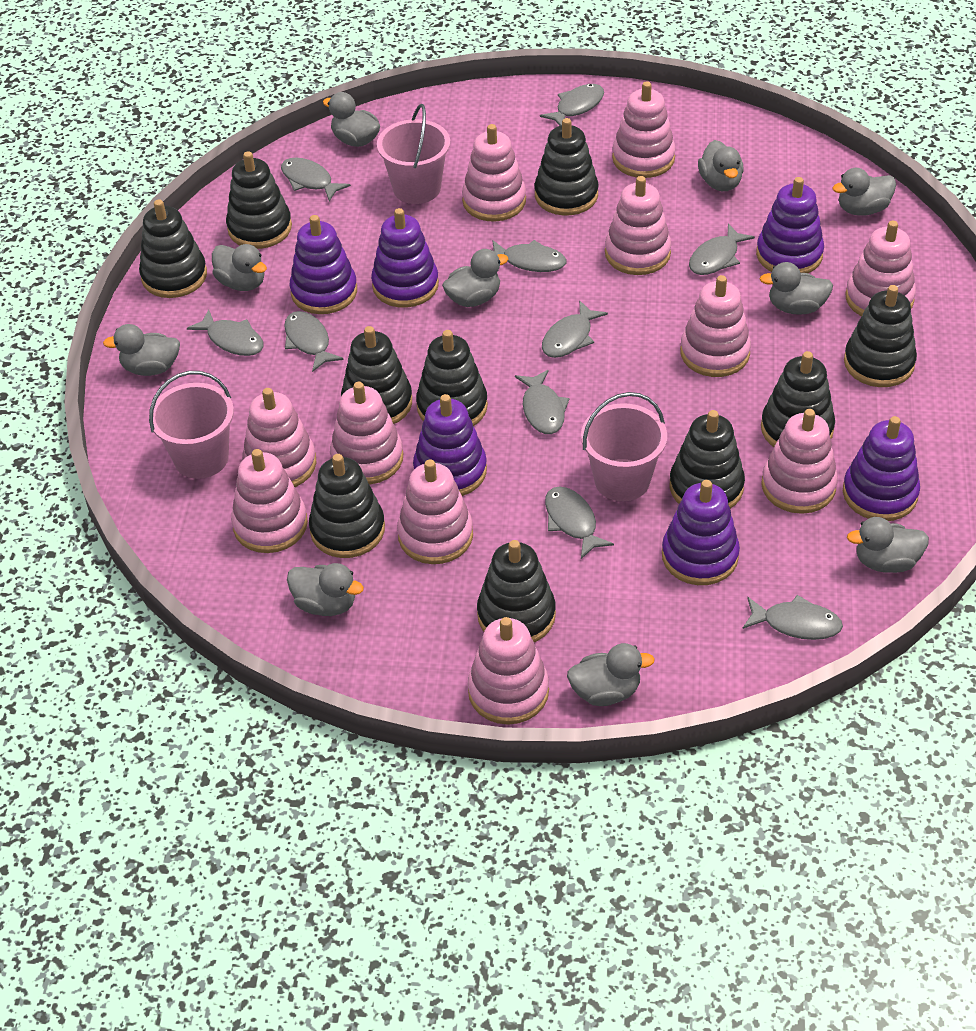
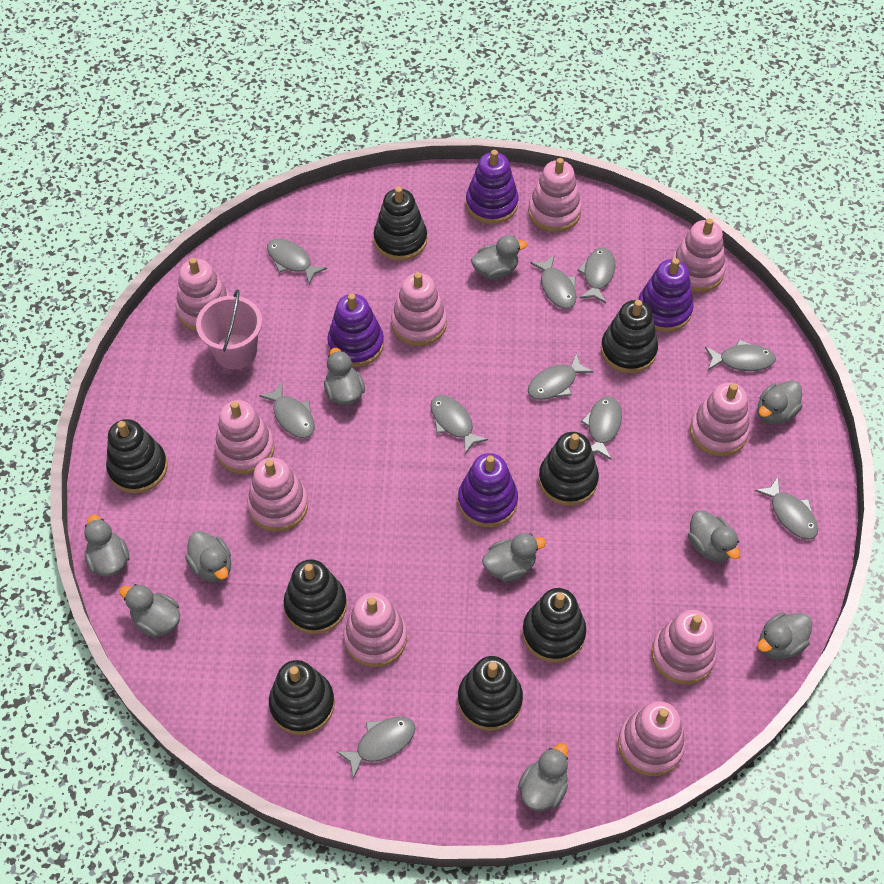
black stacking toy: 10 -> 8
pink bucket: 3 -> 1
pink stacking toy: 11 -> 10
purple stacking toy: 6 -> 4

